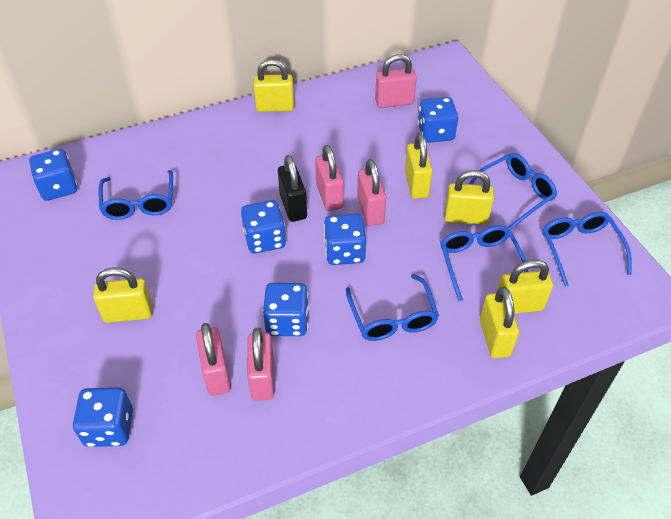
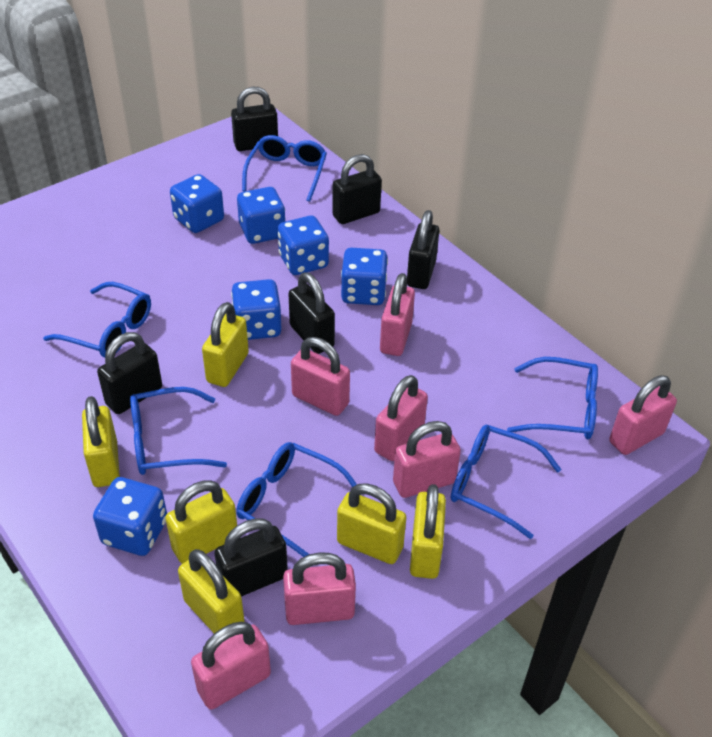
black padlock: 1 -> 6
blue glasses: 5 -> 6
pink padlock: 5 -> 7

